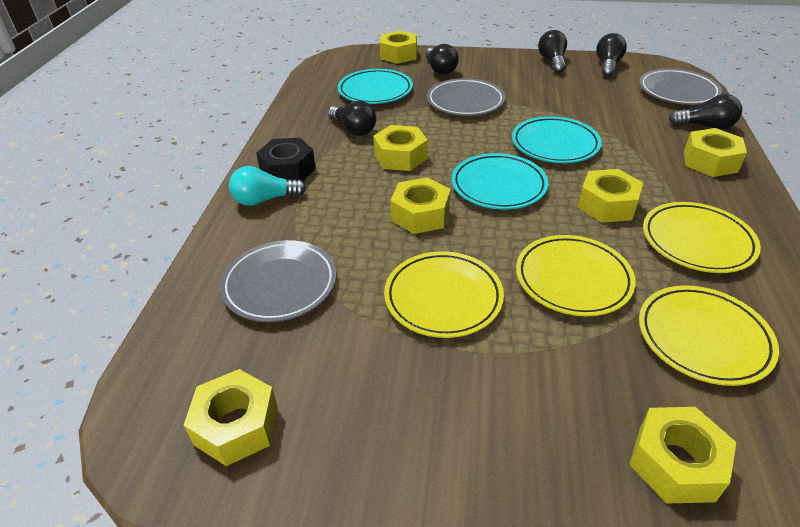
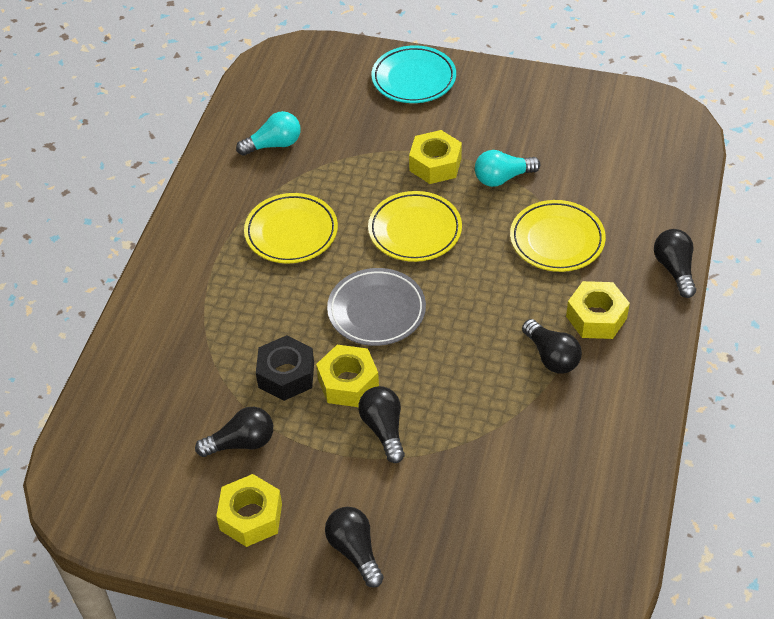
grey plate: 3 -> 1
turquoise light bulb: 1 -> 2
turquoise plate: 3 -> 1
yellow nut: 7 -> 4
yellow plate: 4 -> 3

